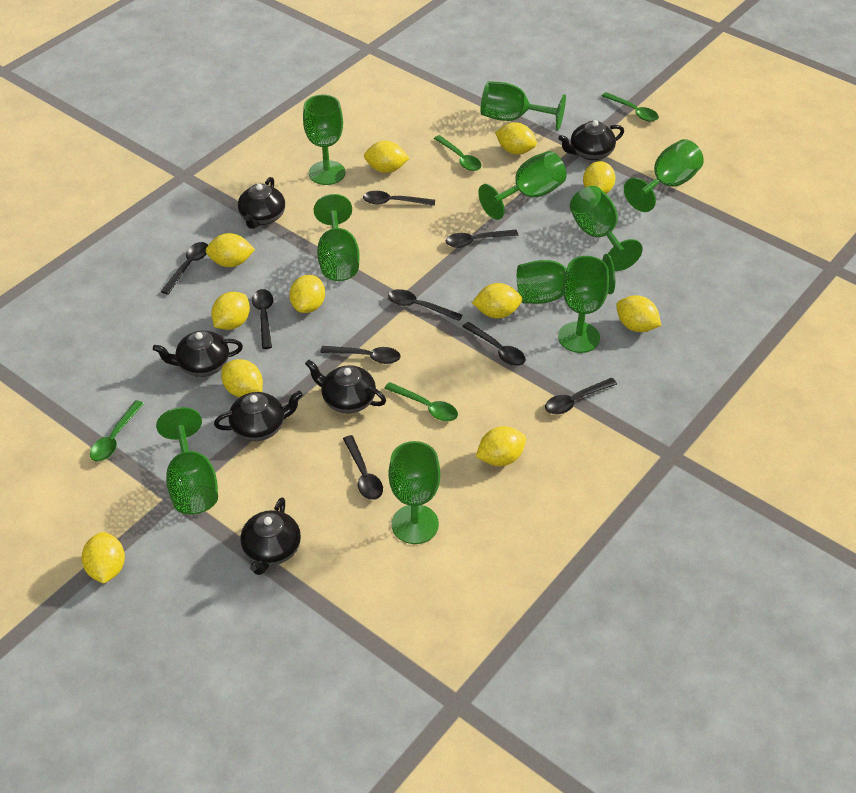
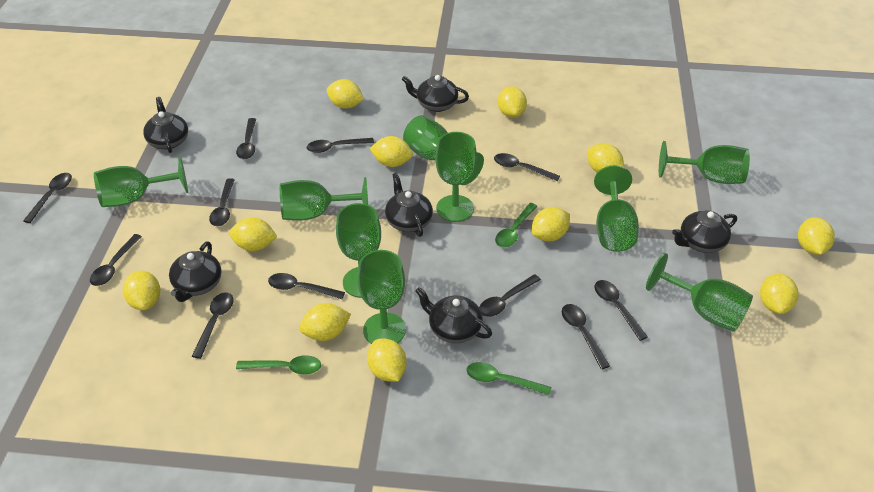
black spoon: 9 -> 11
green goblet: 10 -> 9
green spoon: 4 -> 3

